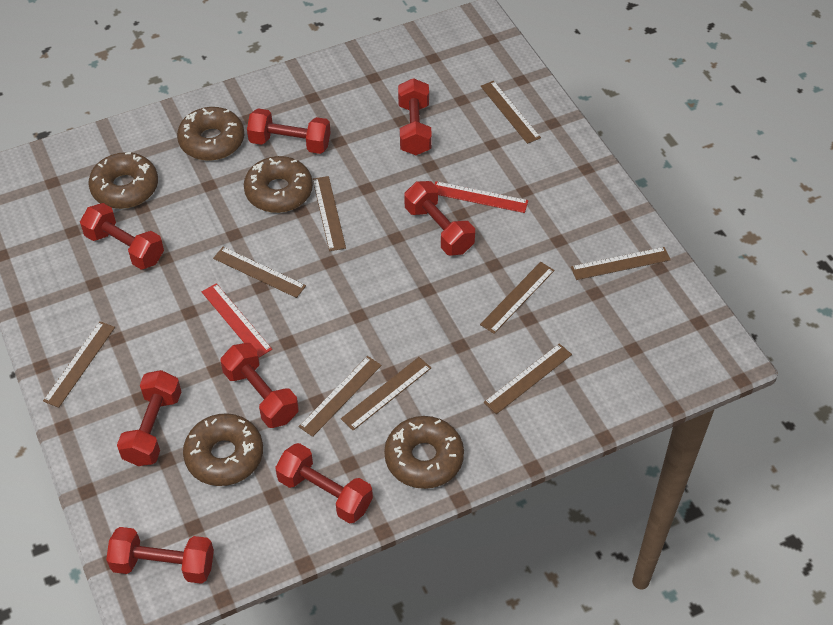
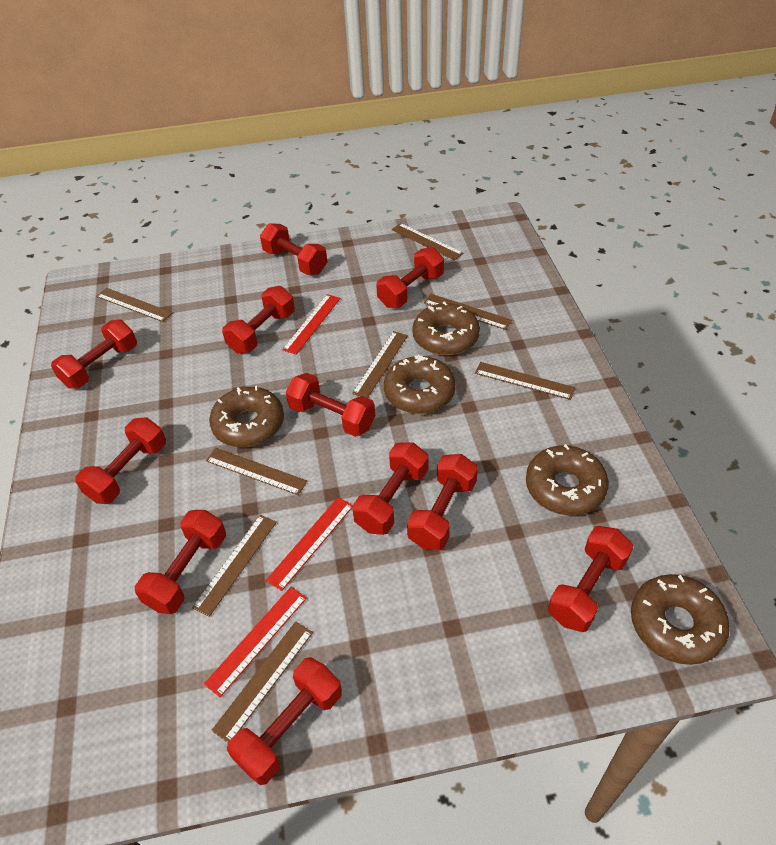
brown ruler: 9 -> 8
red dumbbell: 8 -> 11
red ruler: 2 -> 3

